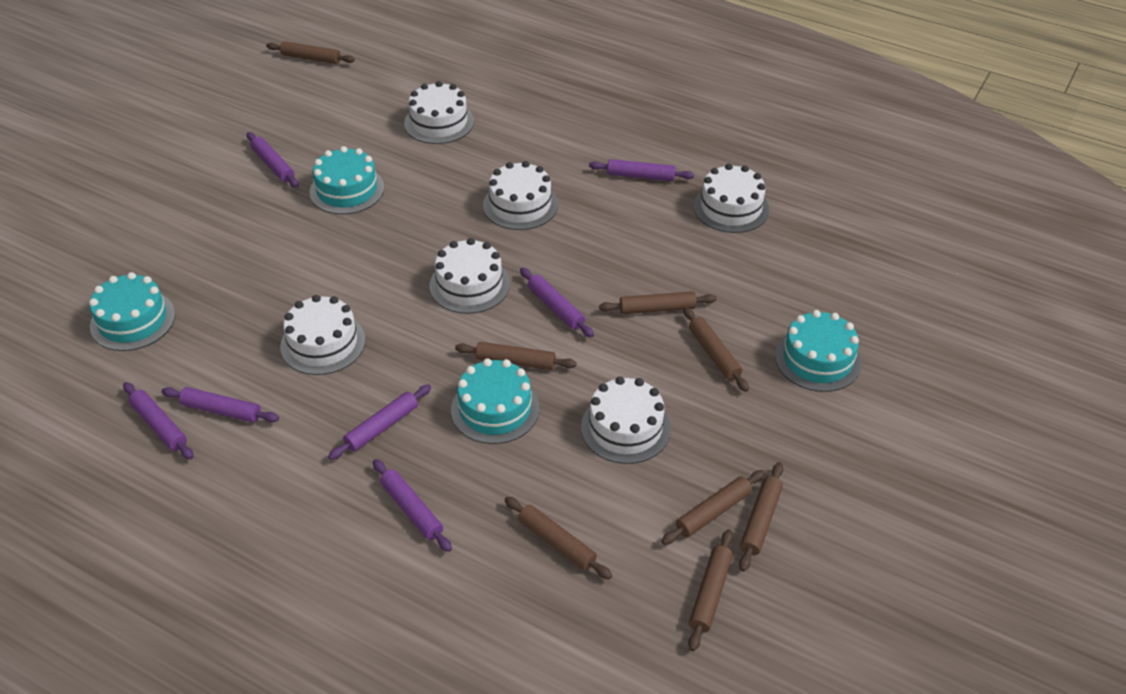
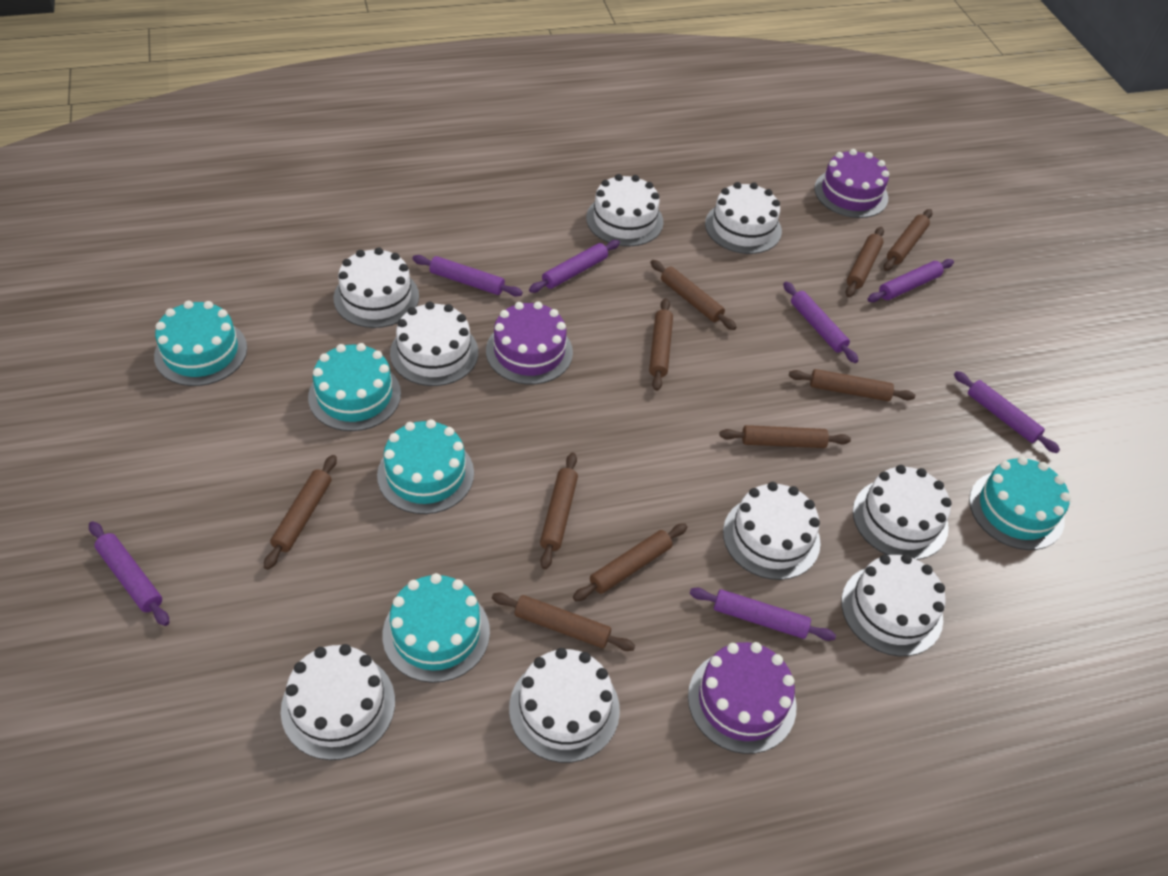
brown rolling pin: 8 -> 10
purple cake: 0 -> 3
turquoise cake: 4 -> 5
white cake: 6 -> 9

